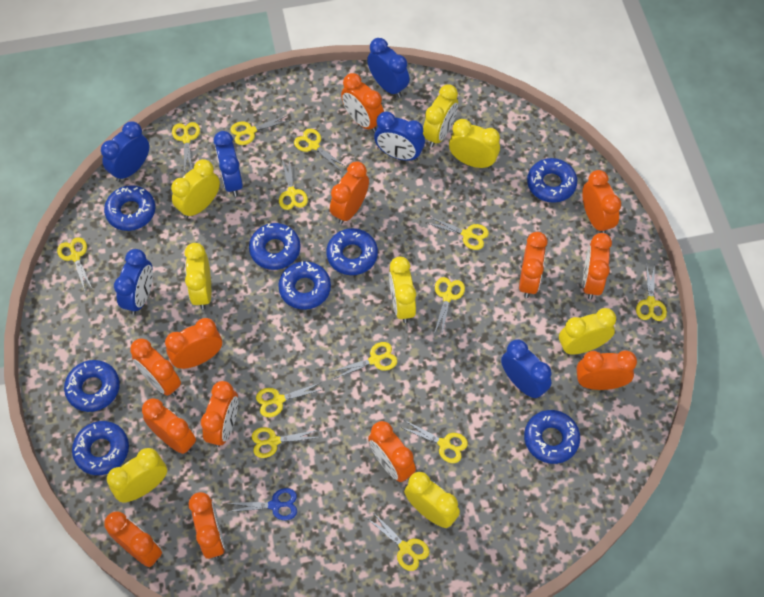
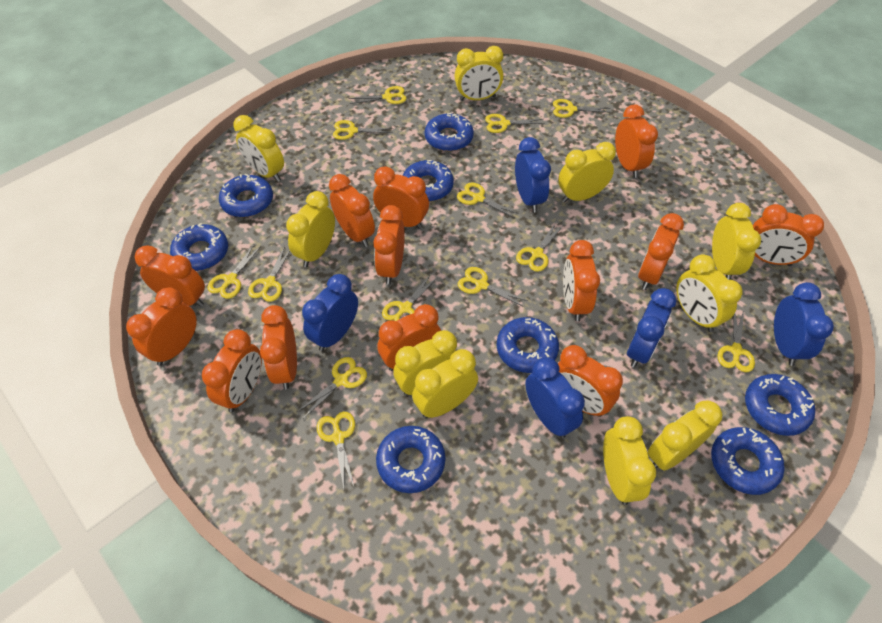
blue clock: 6 -> 5
blue scissors: 1 -> 0
yellow clock: 8 -> 10

